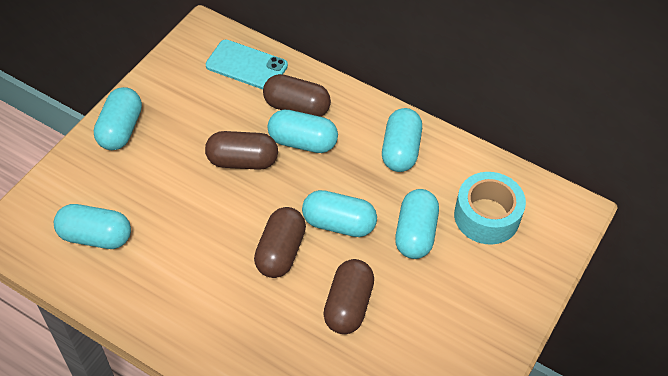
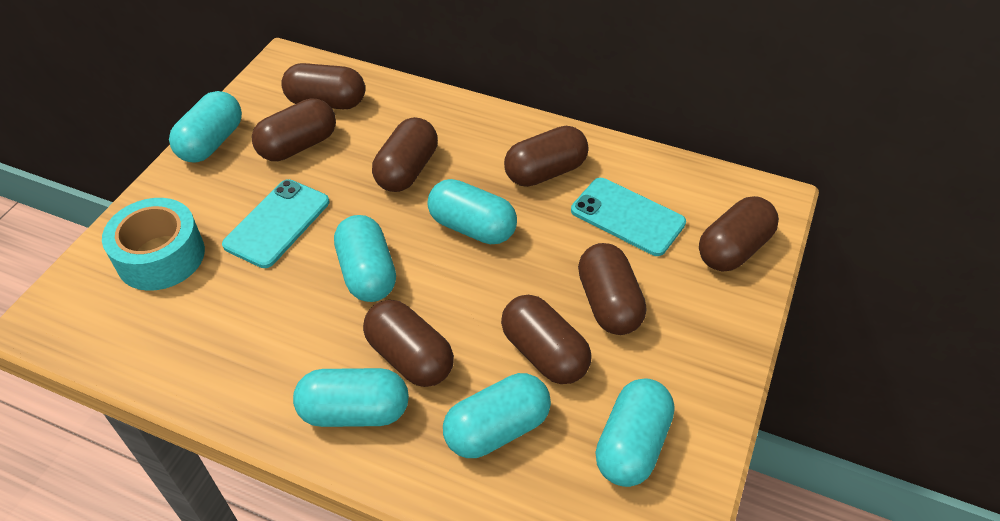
brown capsule: 4 -> 8
turquoise phone: 1 -> 2

